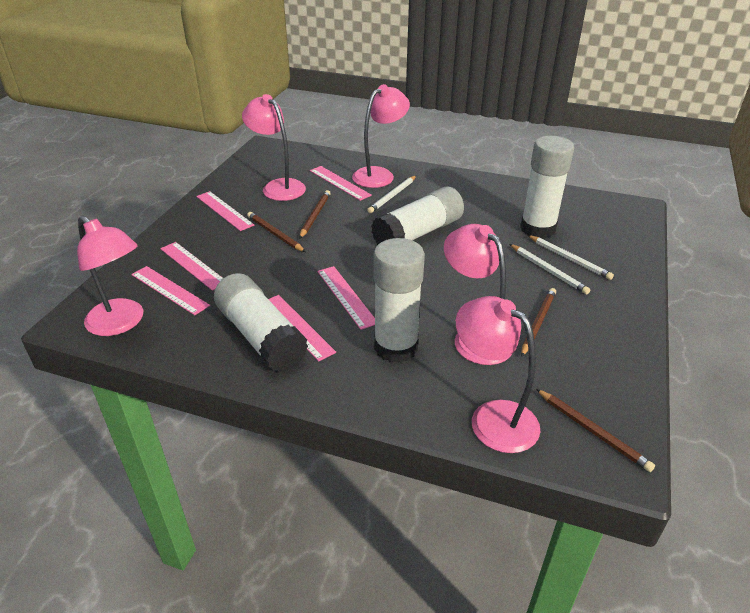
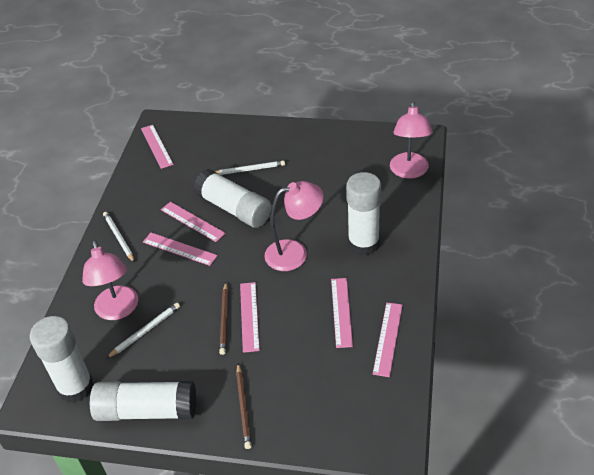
brown pencil: 4 -> 2
pink lamp: 5 -> 3

